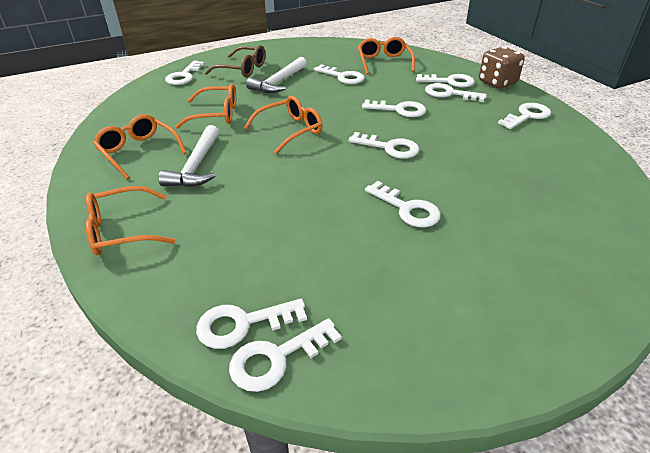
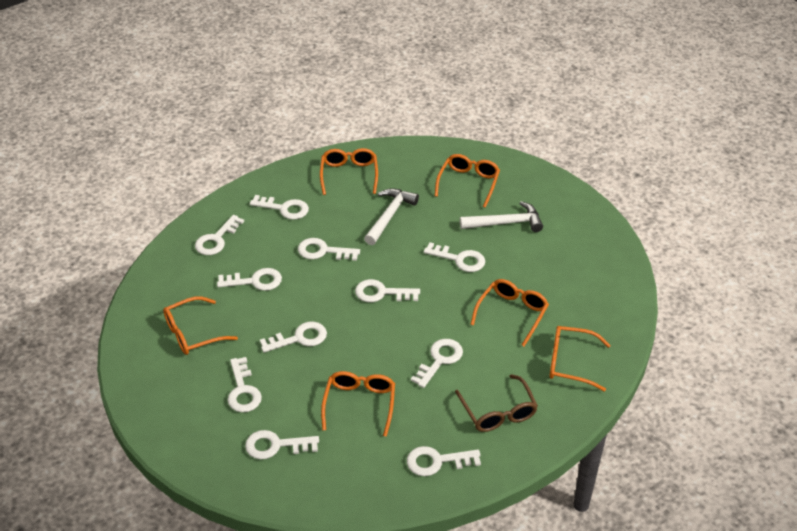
brown dice: 1 -> 0
orange glasses: 5 -> 6
white key: 10 -> 11

